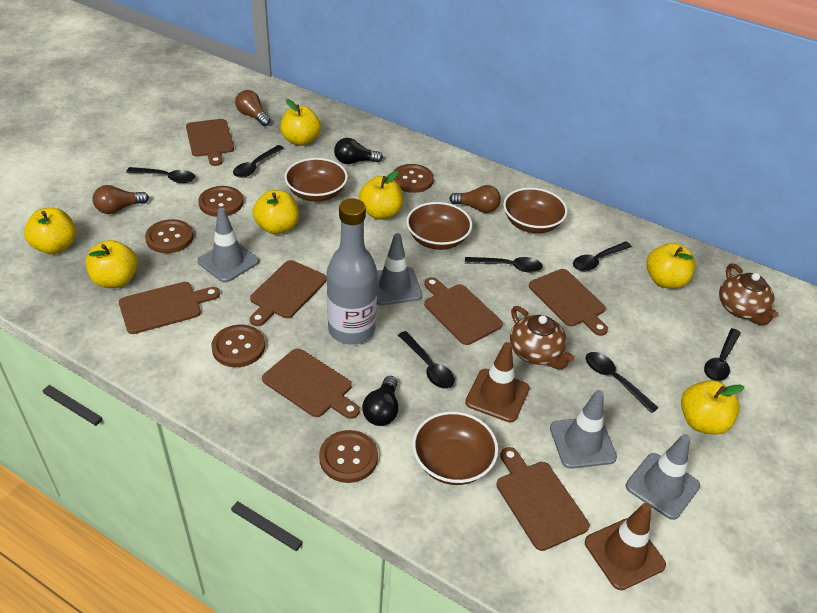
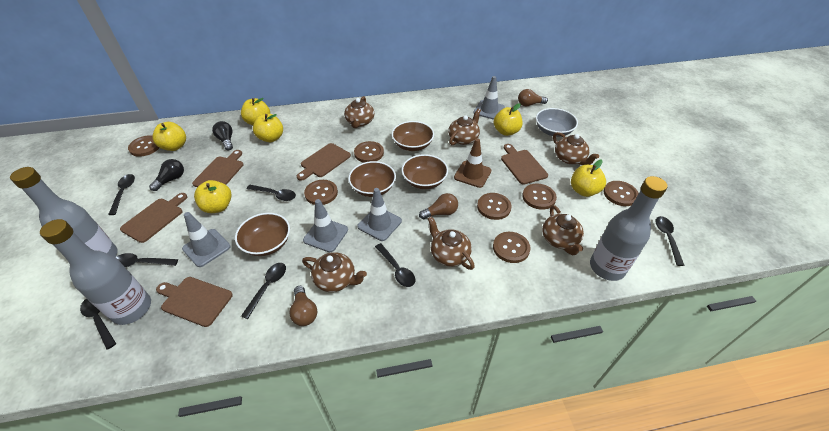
brown button: 5 -> 7
brown cutting board: 7 -> 5
brown teapot: 2 -> 6
brown traffic cone: 2 -> 1
grey bottle: 1 -> 3
grey bowl: 0 -> 1
yellow apple: 7 -> 6

